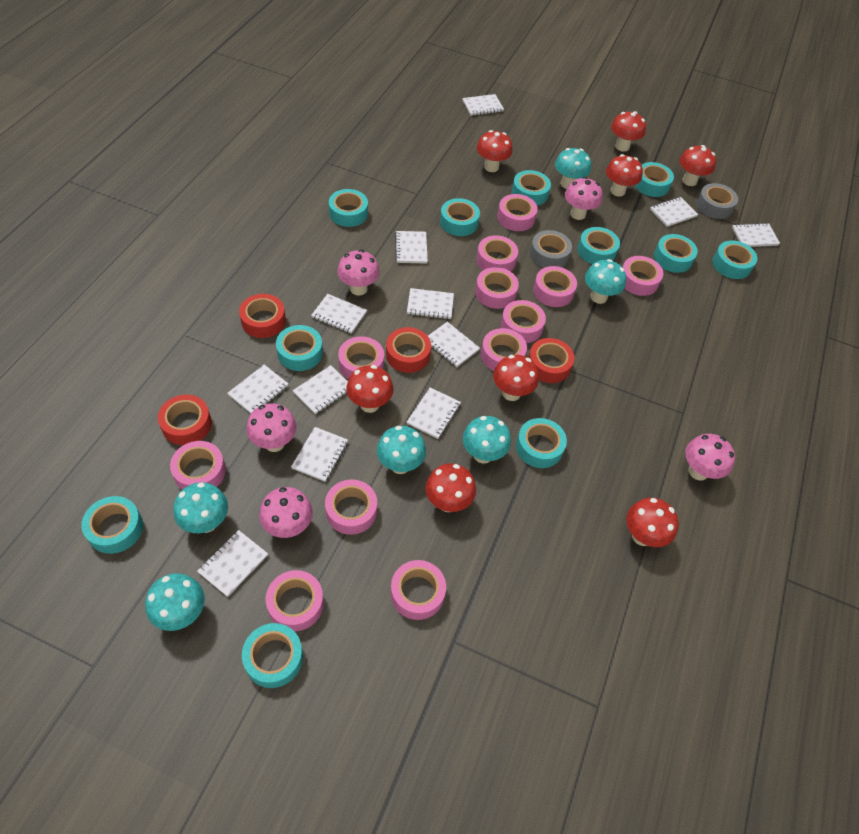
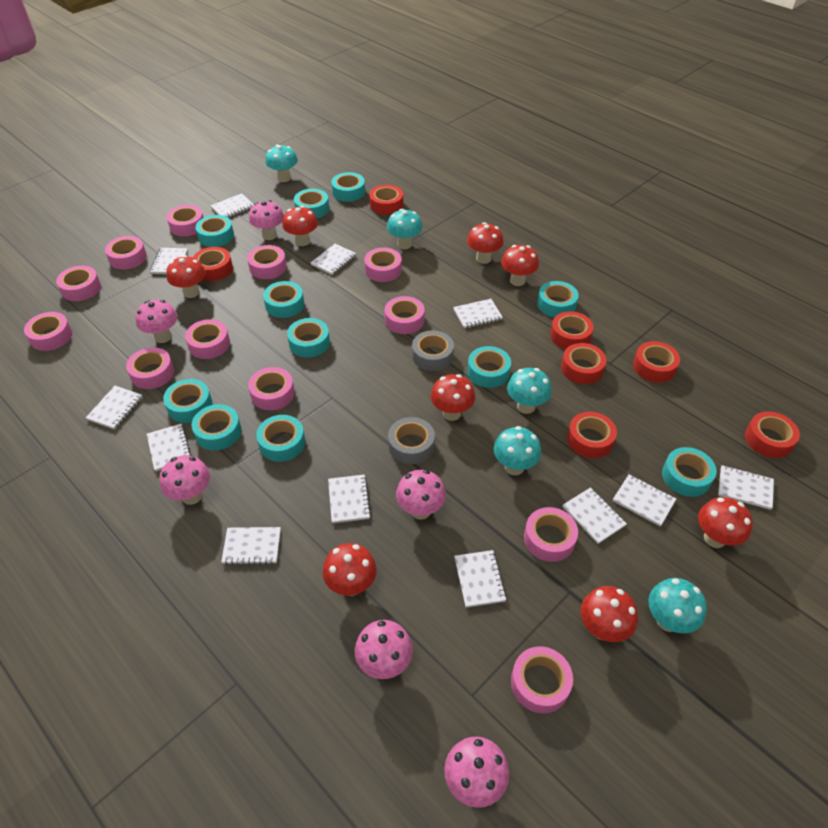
pink mushroom: 5 -> 6
red tape: 4 -> 7
turquoise mushroom: 6 -> 5

